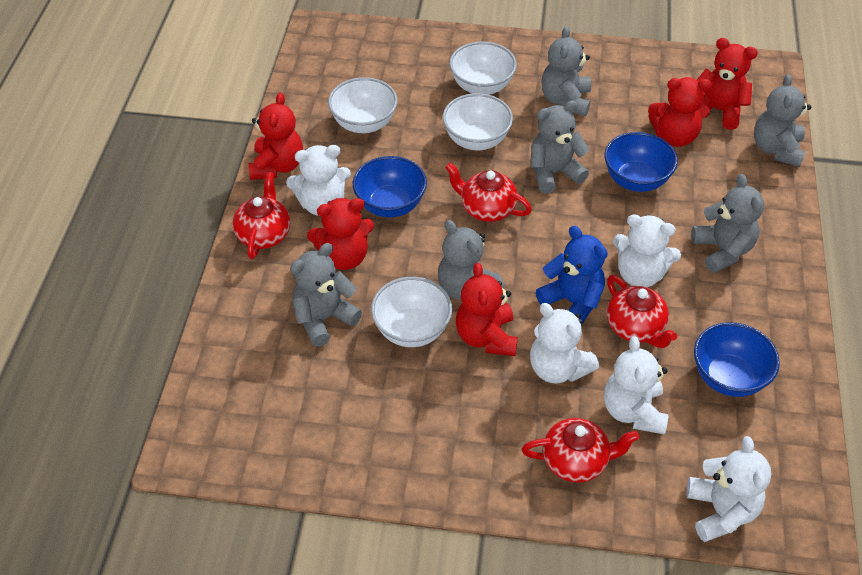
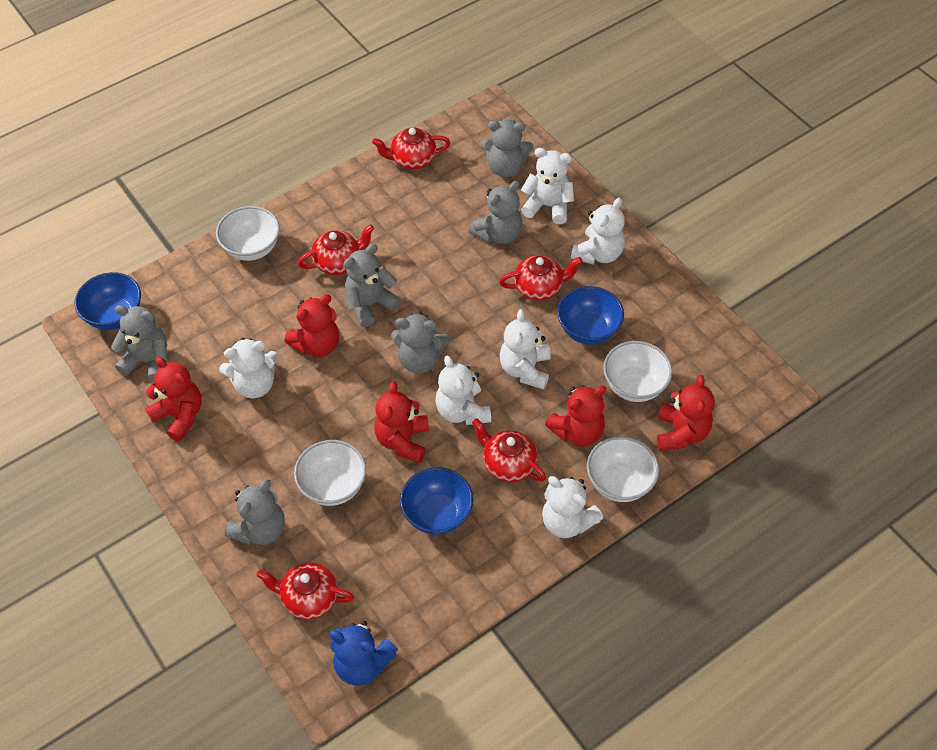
red teapot: 4 -> 5
white teddy bear: 5 -> 6

